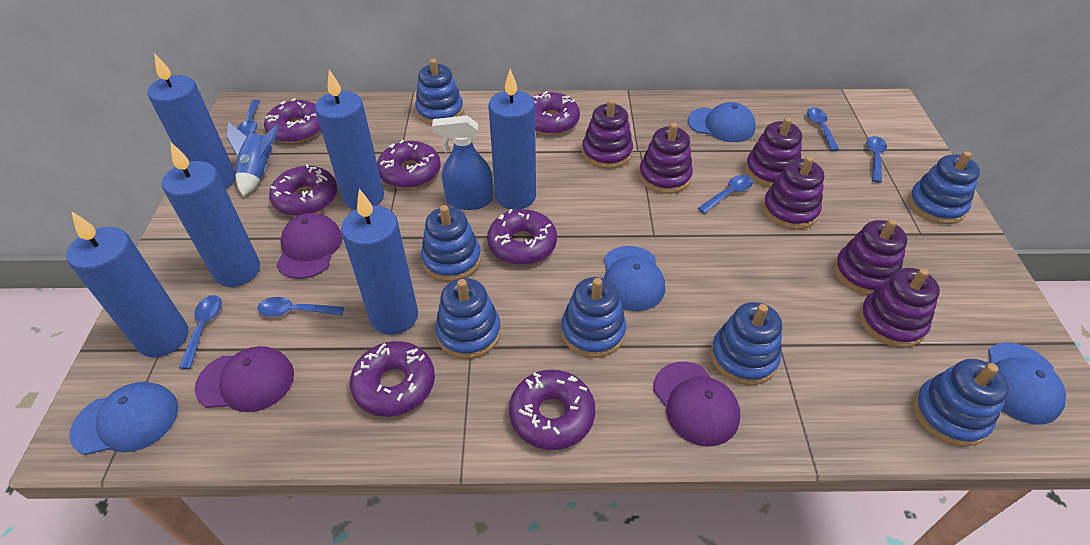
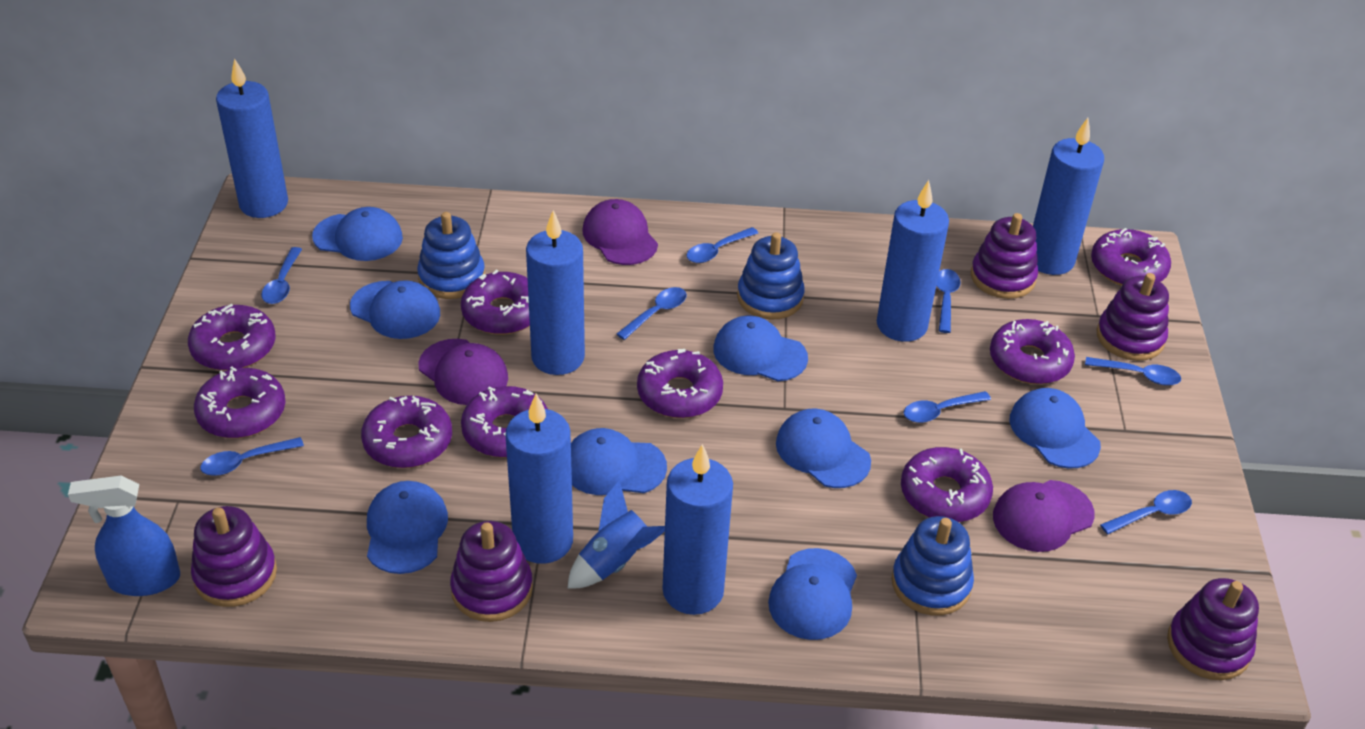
blue cap: 4 -> 8
blue spoon: 6 -> 8
blue stacking toy: 7 -> 3
purple donut: 7 -> 9
purple stacking toy: 6 -> 5

